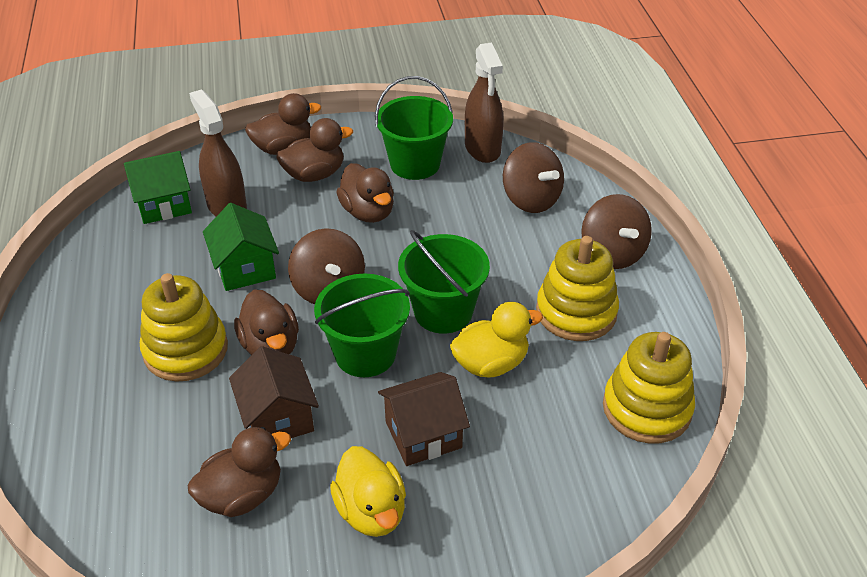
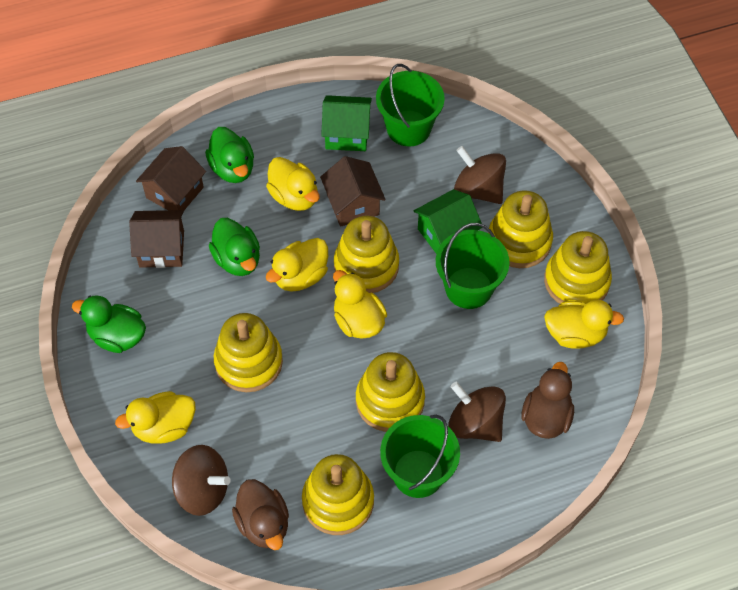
brown duck: 5 -> 2
brown house: 2 -> 3
brown spray bottle: 2 -> 0
green duck: 0 -> 3
yellow duck: 2 -> 5
yellow stacking toy: 3 -> 6

